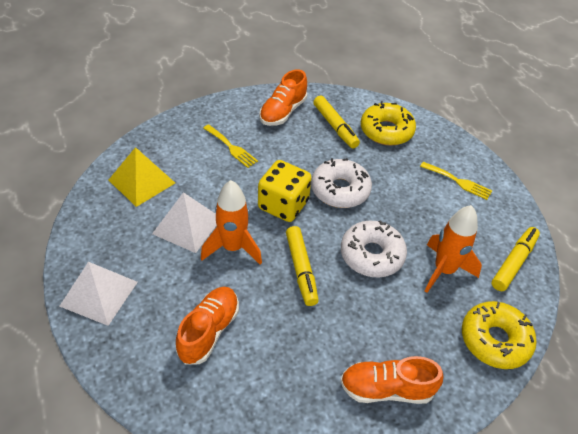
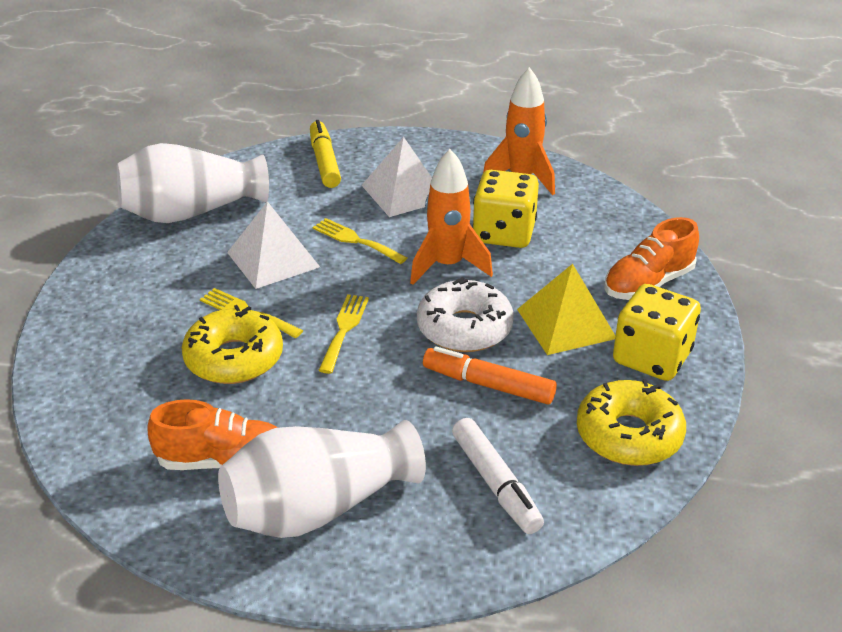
orange marker: 0 -> 1
orange shoe: 3 -> 2
white donut: 2 -> 1
white marker: 0 -> 1
white vase: 0 -> 2
yellow dice: 1 -> 2
yellow fork: 2 -> 3
yellow marker: 3 -> 1

